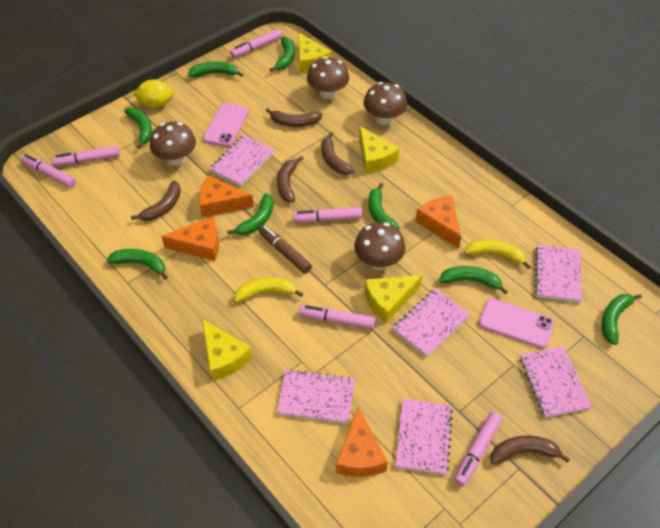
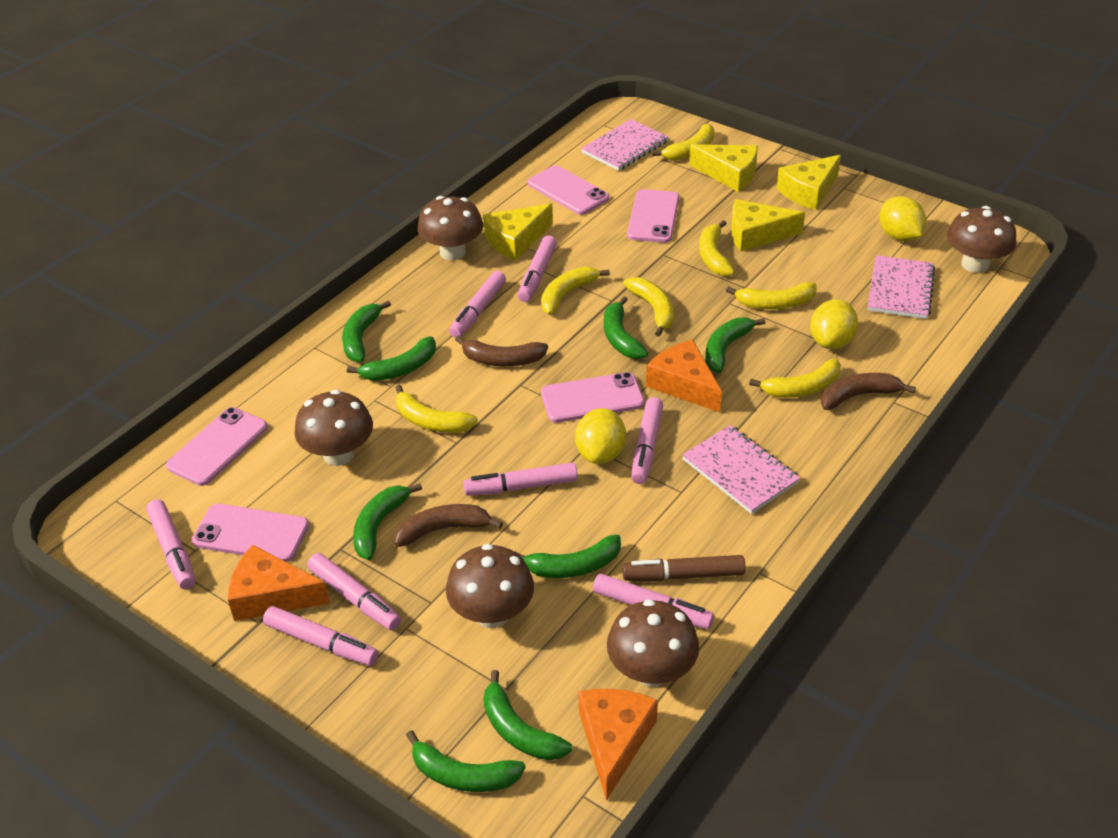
brown banana: 5 -> 3
brown mushroom: 4 -> 5
orange cheese: 4 -> 3
pink marker: 6 -> 8
pink notebook: 6 -> 3
pink phone: 2 -> 5
yellow banana: 2 -> 7
yellow lemon: 1 -> 3

